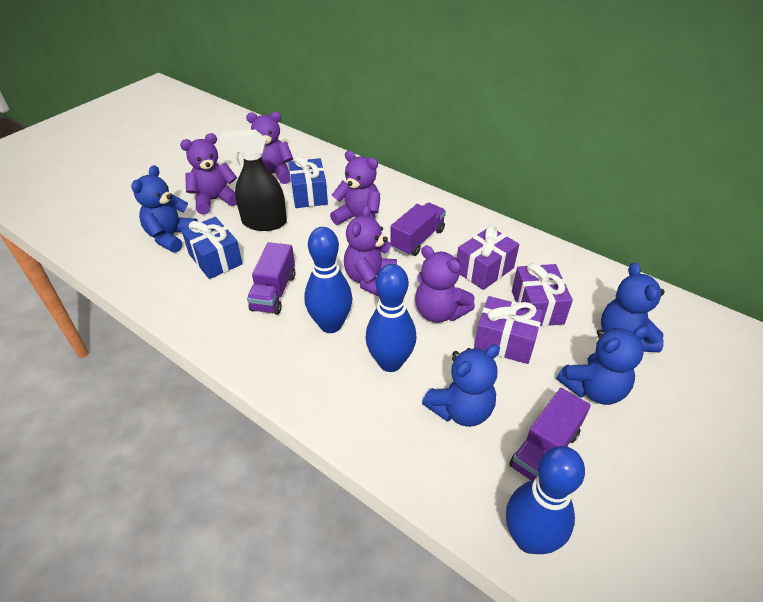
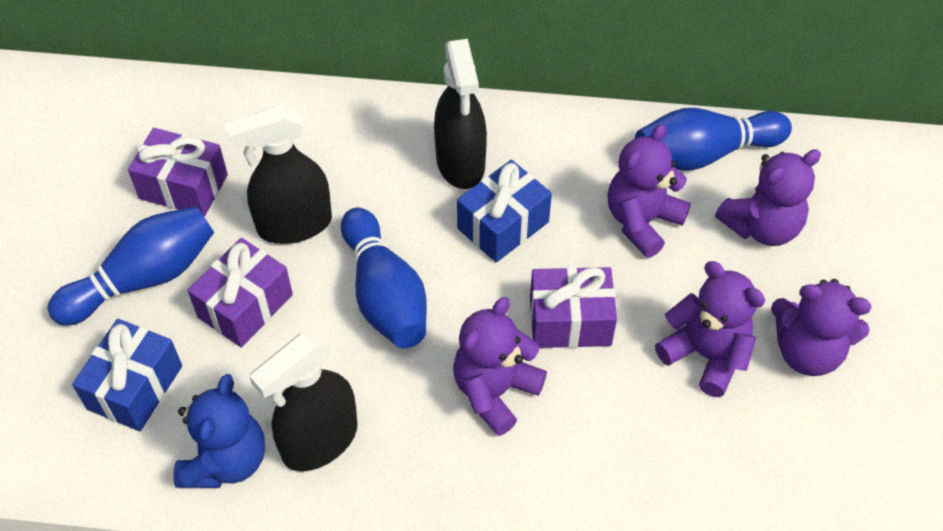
black spray bottle: 1 -> 3
blue teddy bear: 4 -> 1
purple truck: 3 -> 0

